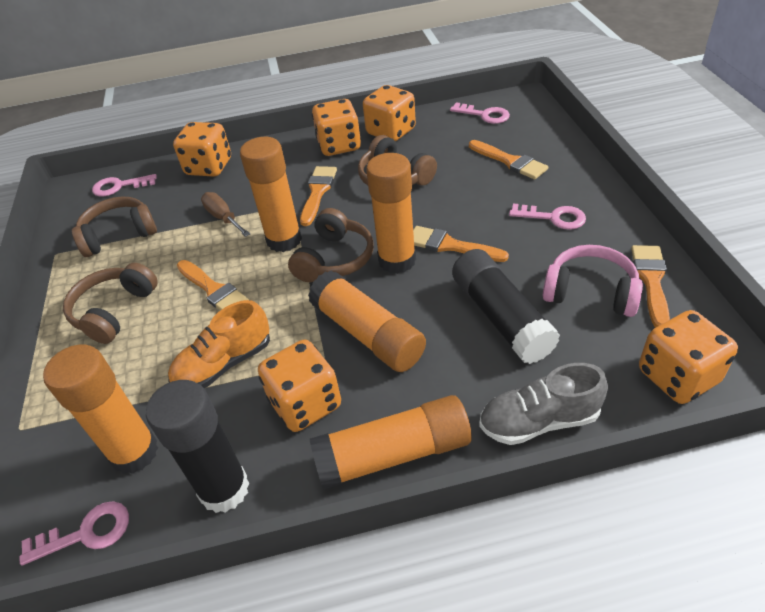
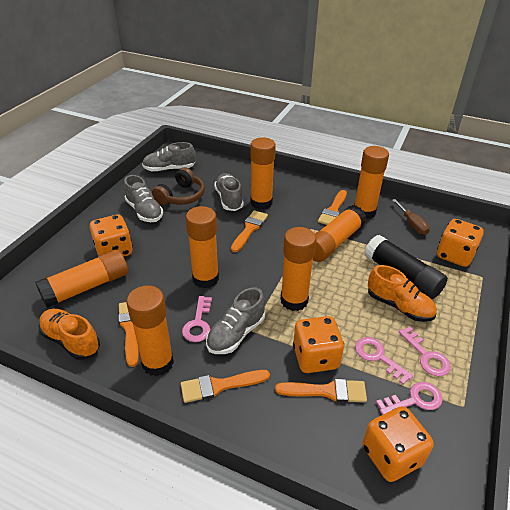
black glue stick: 2 -> 1
brown headphones: 4 -> 1
grey shoe: 1 -> 4
orange dice: 5 -> 4
orange glue stick: 5 -> 7
orange shoe: 1 -> 2
pink headphones: 1 -> 0

